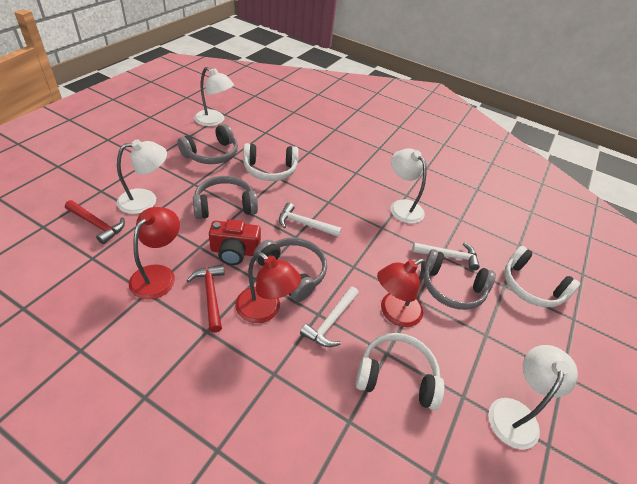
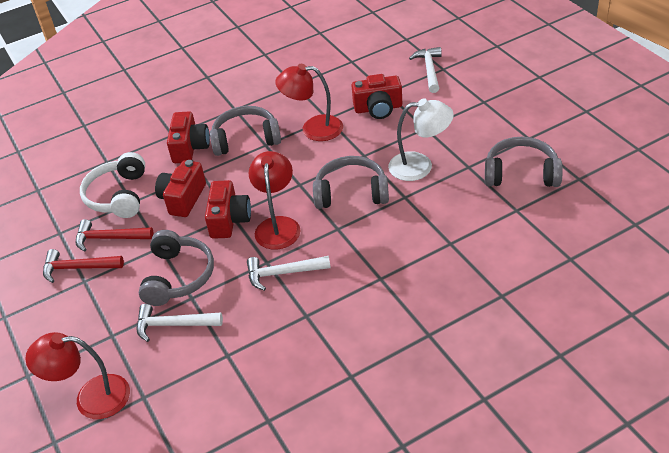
red camera: 1 -> 4
white headphones: 3 -> 1
white lamp: 4 -> 1

